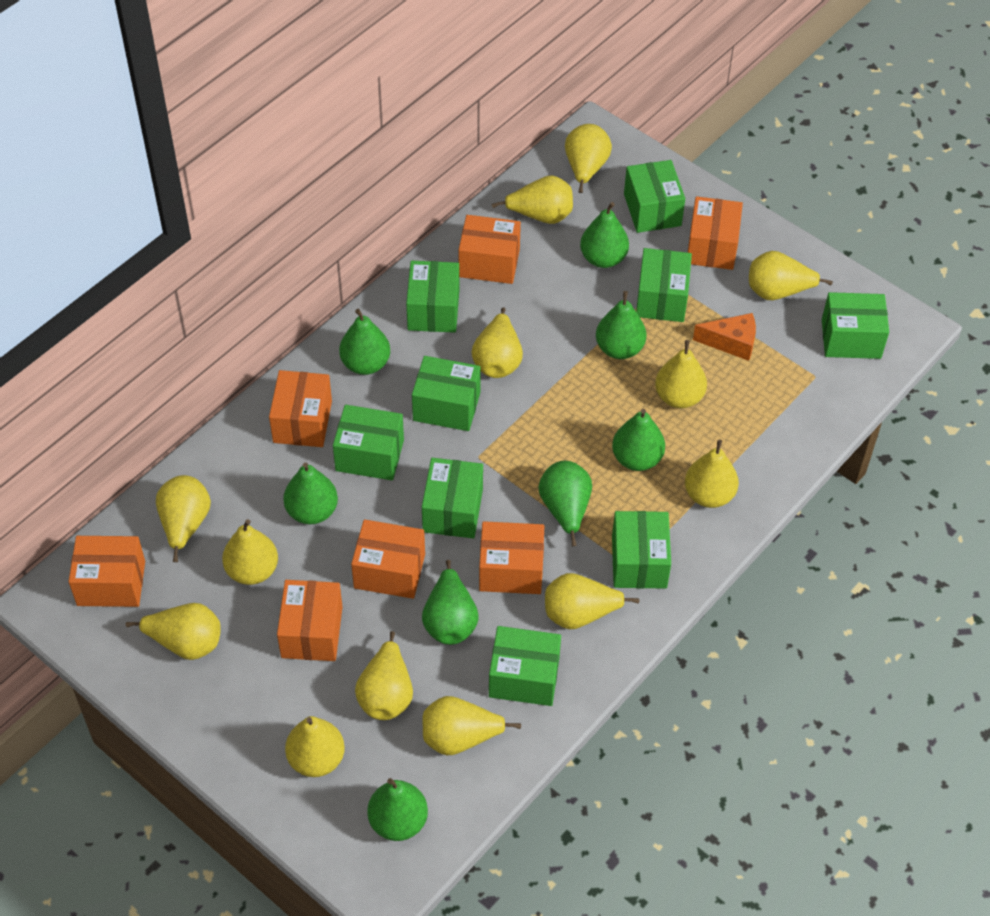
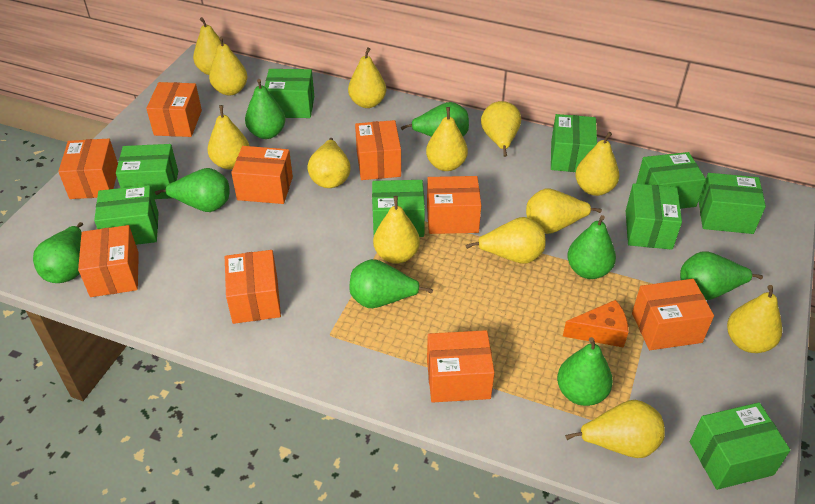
orange box: 7 -> 9

